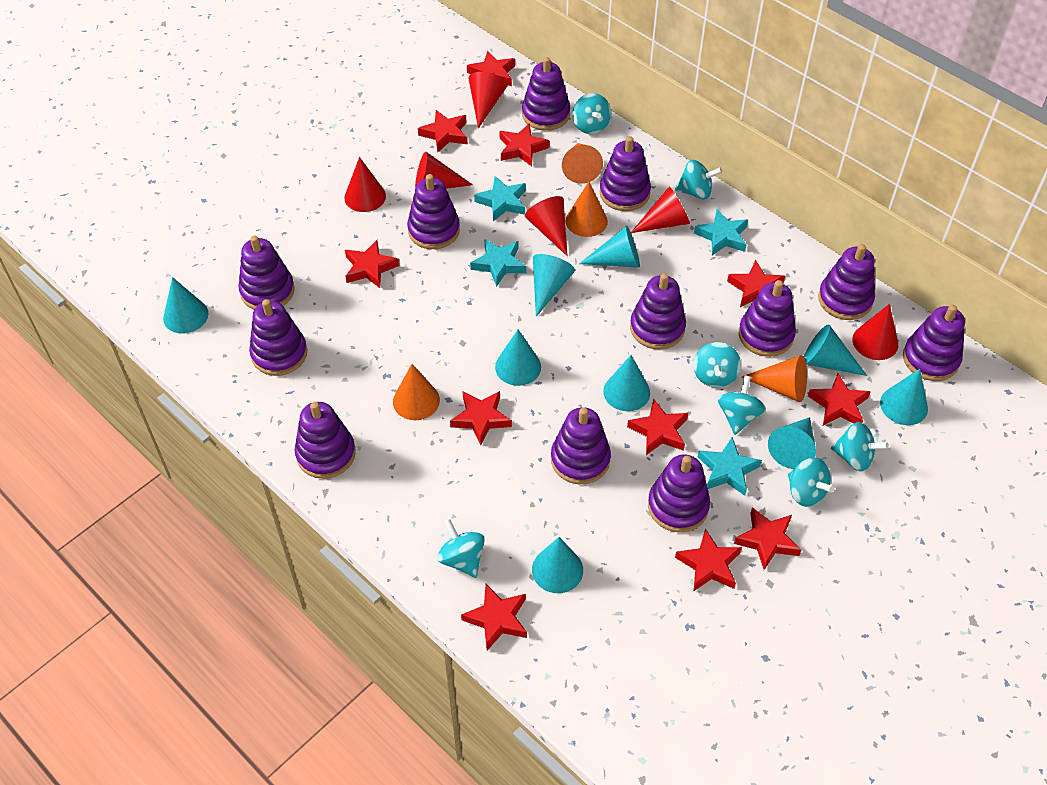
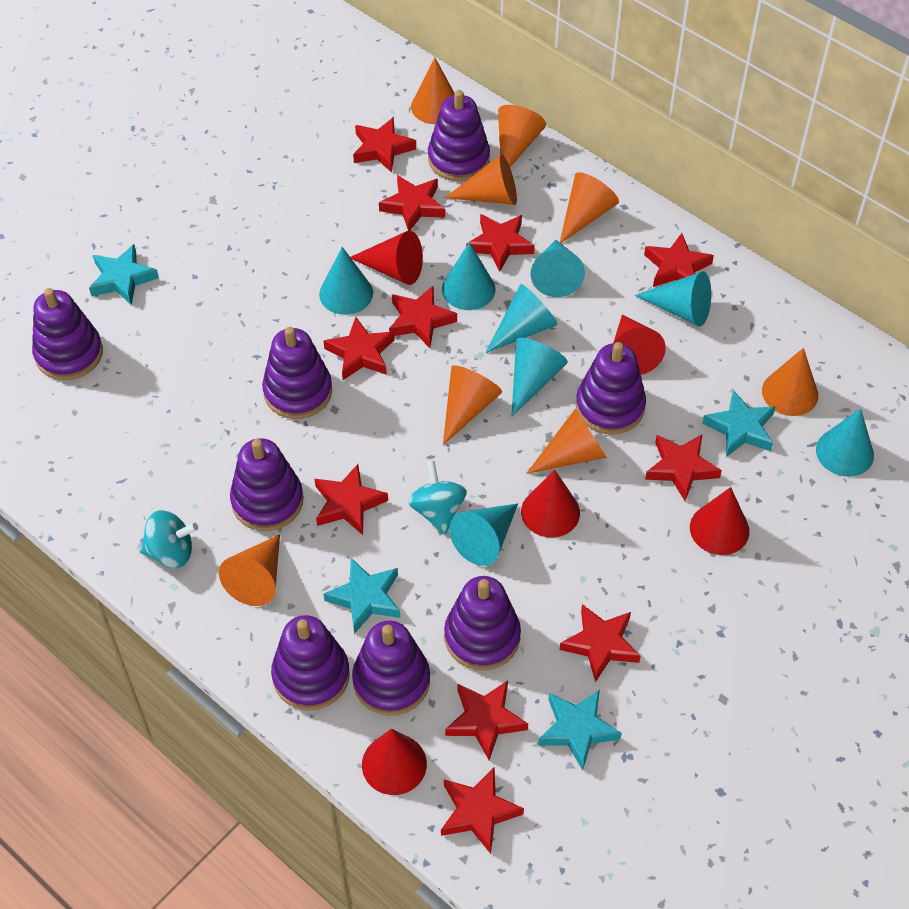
orange cone: 4 -> 8
purple stacking toy: 12 -> 8
red cone: 6 -> 5
turquoise cone: 9 -> 8
turquoise spinning top: 7 -> 2

